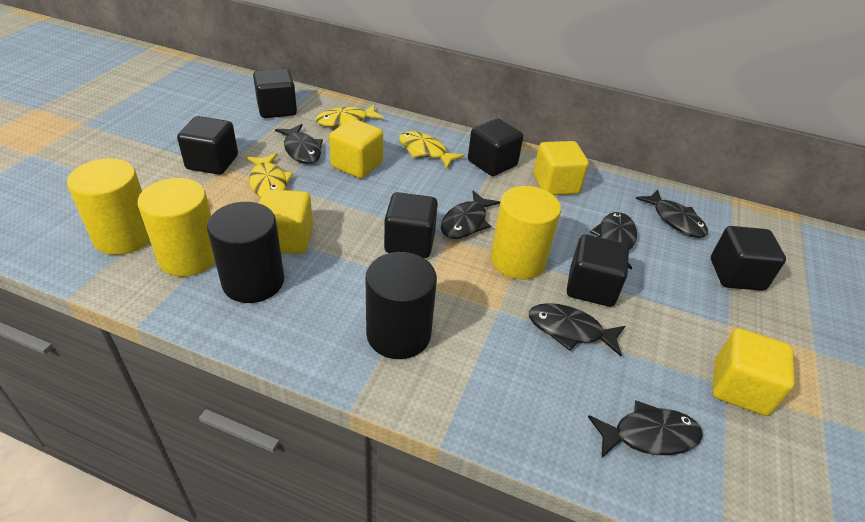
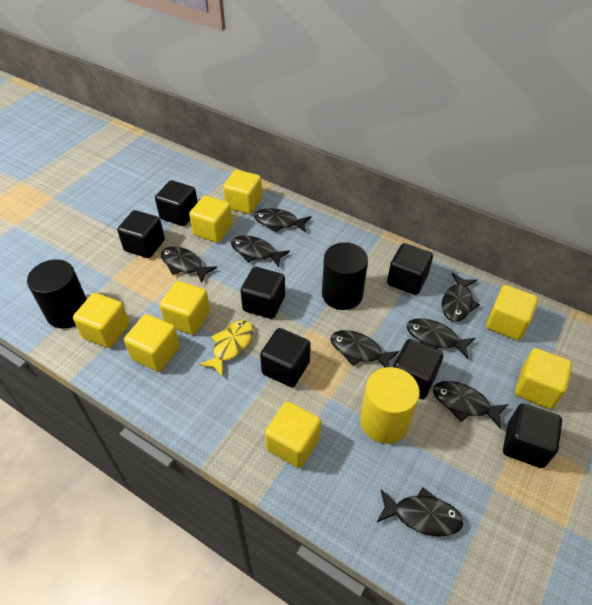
black cube: 6 -> 7
black fish: 6 -> 8
yellow cube: 4 -> 8
yellow cylinder: 3 -> 1
yellow fish: 3 -> 1

